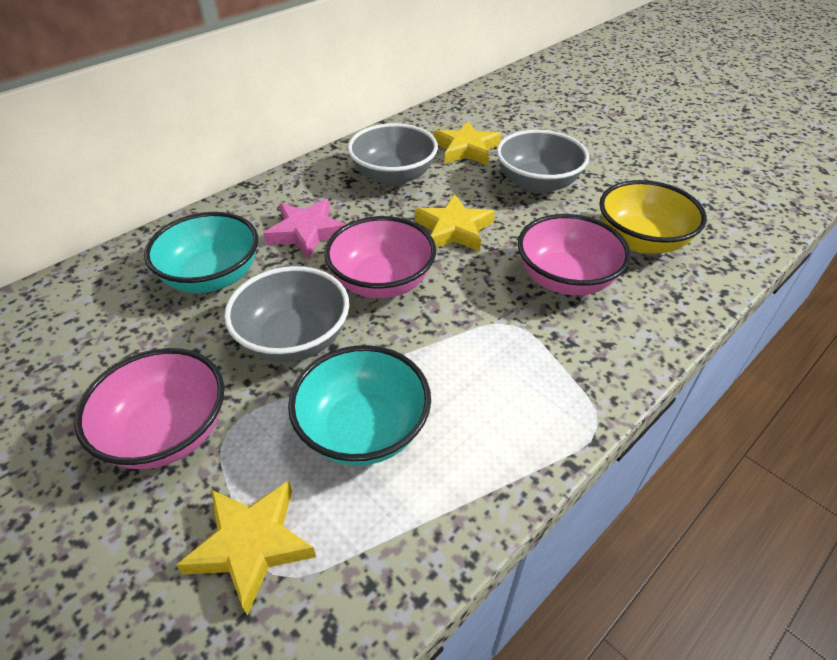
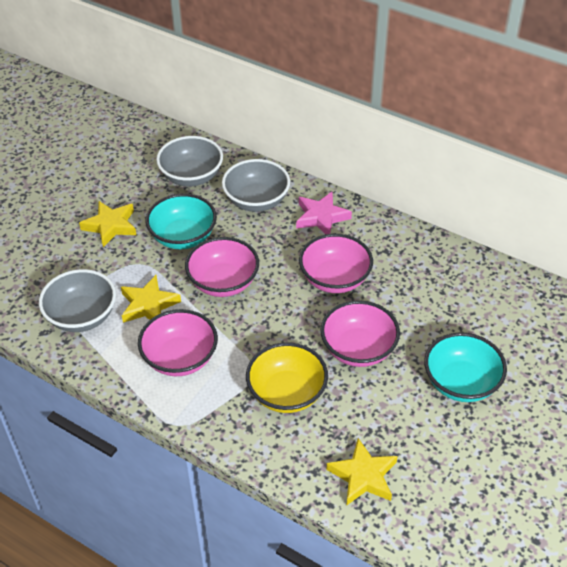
pink bowl: 3 -> 4

